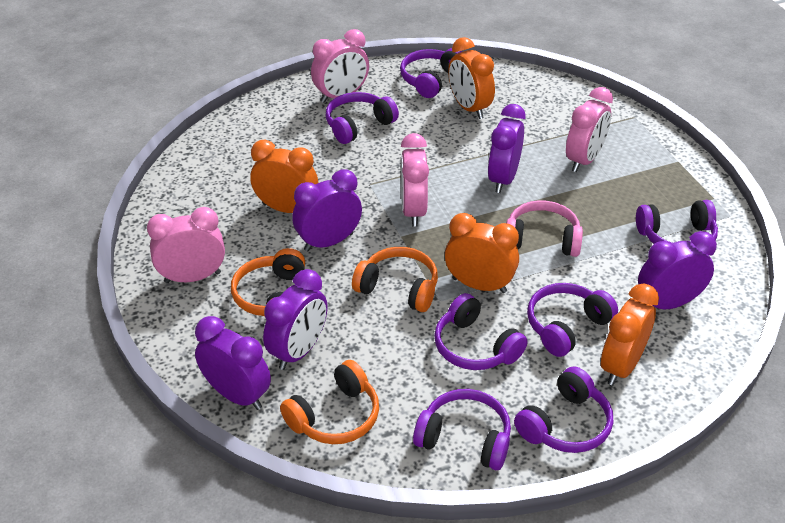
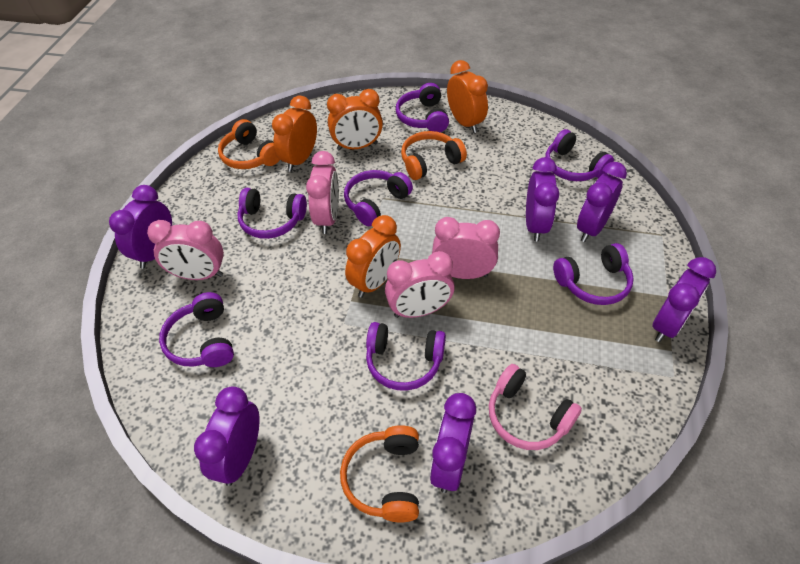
purple clock: 5 -> 6

